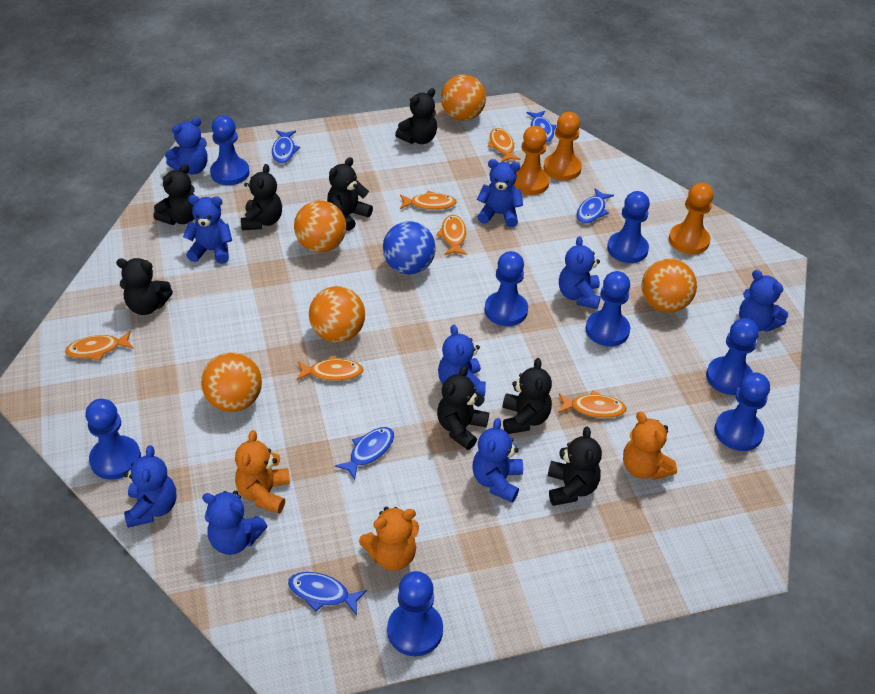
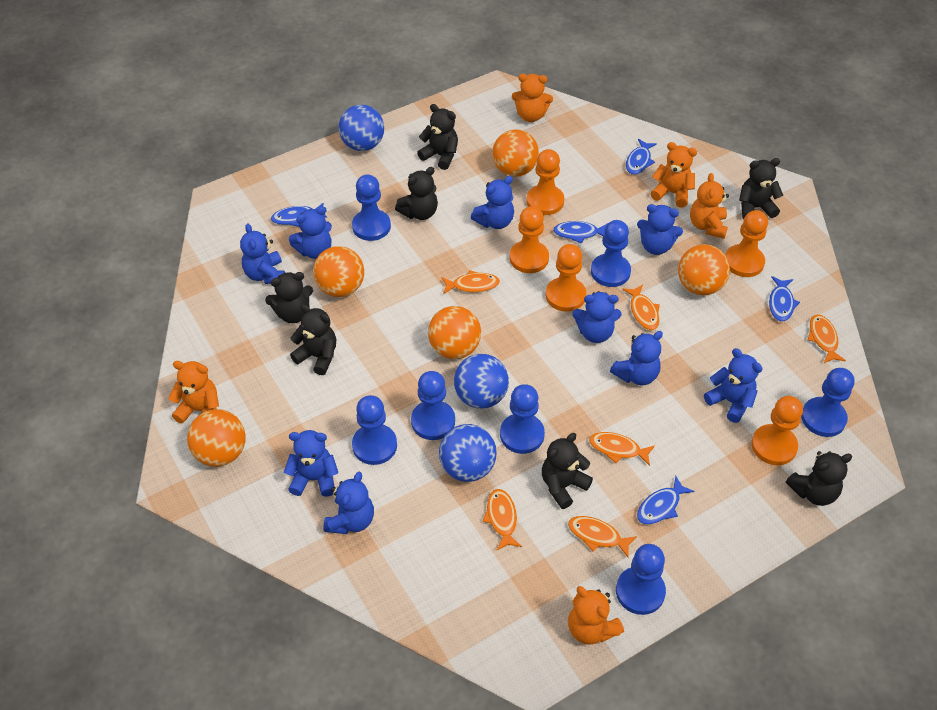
black teddy bear: 8 -> 7
blue ball: 1 -> 3
blue pawn: 8 -> 7
orange pawn: 3 -> 5
orange teddy bear: 3 -> 5

